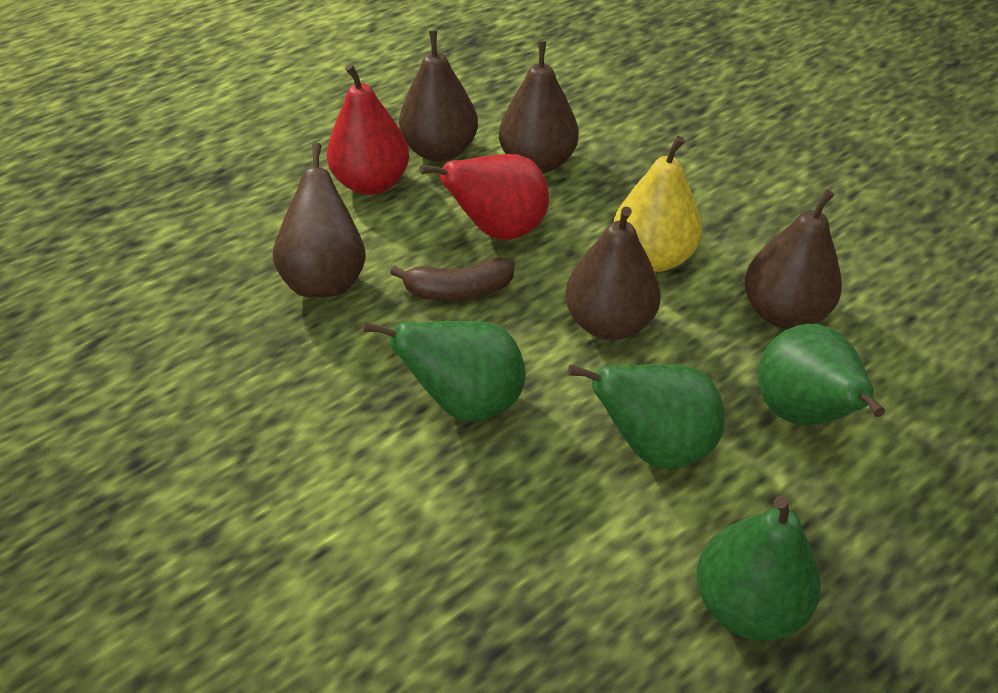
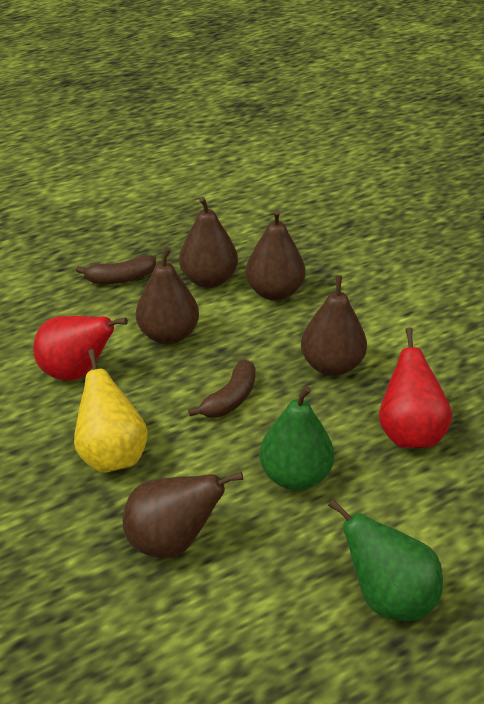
brown banana: 1 -> 2
green pear: 4 -> 2

